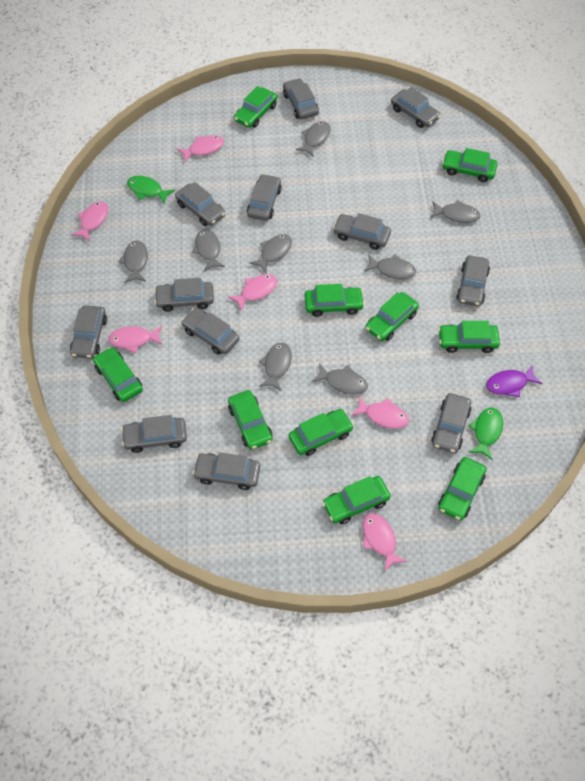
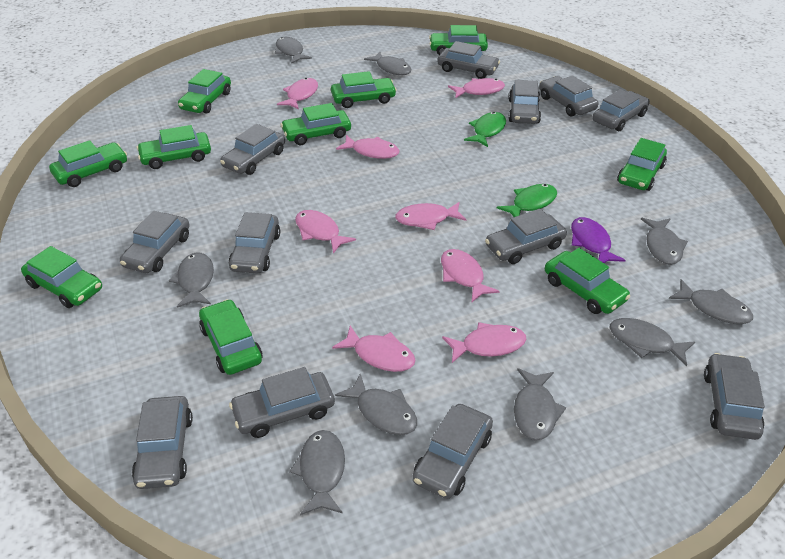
grey fish: 8 -> 9
pink fish: 6 -> 8

